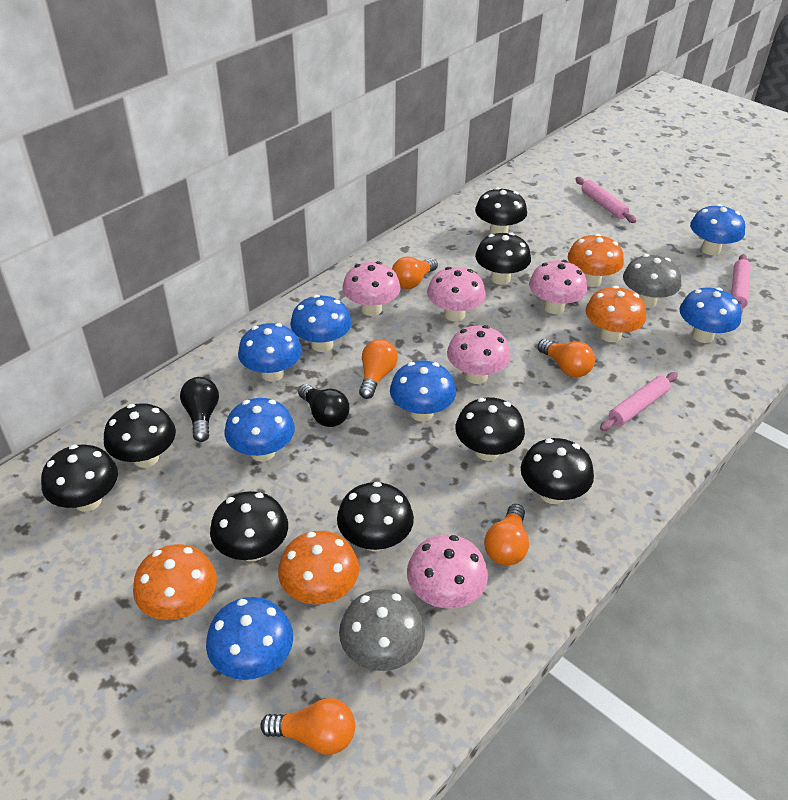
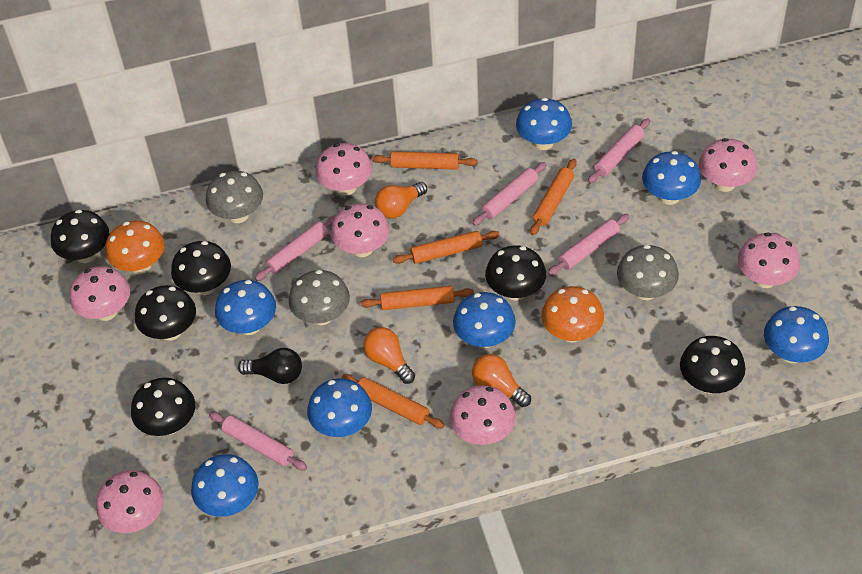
black light bulb: 2 -> 1
black mushroom: 8 -> 6
grey mushroom: 2 -> 3
orange light bulb: 5 -> 3
orange mushroom: 4 -> 2
orange rolling pin: 0 -> 5
pink mushroom: 5 -> 7
pink rolling pin: 3 -> 5

